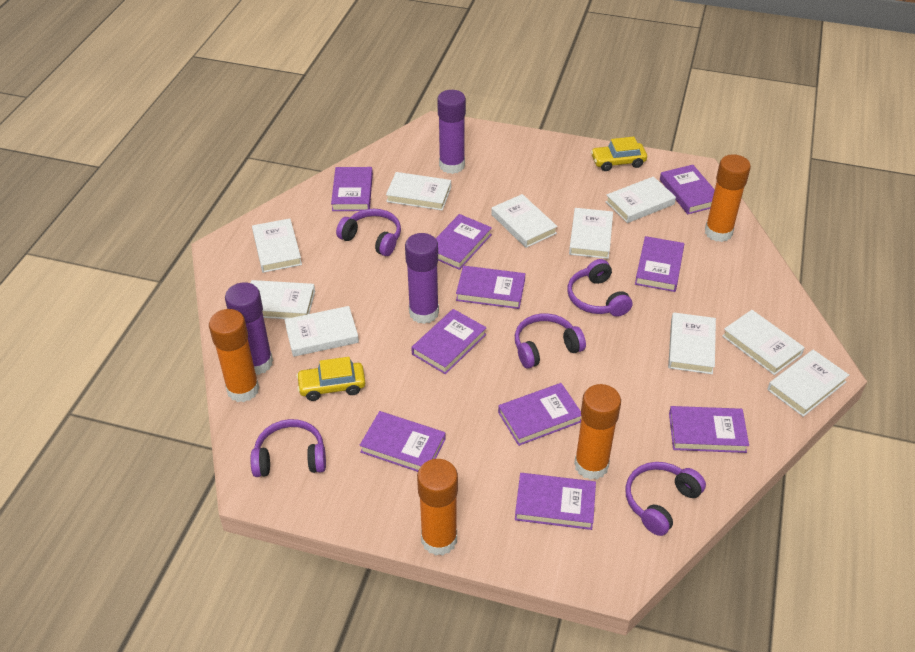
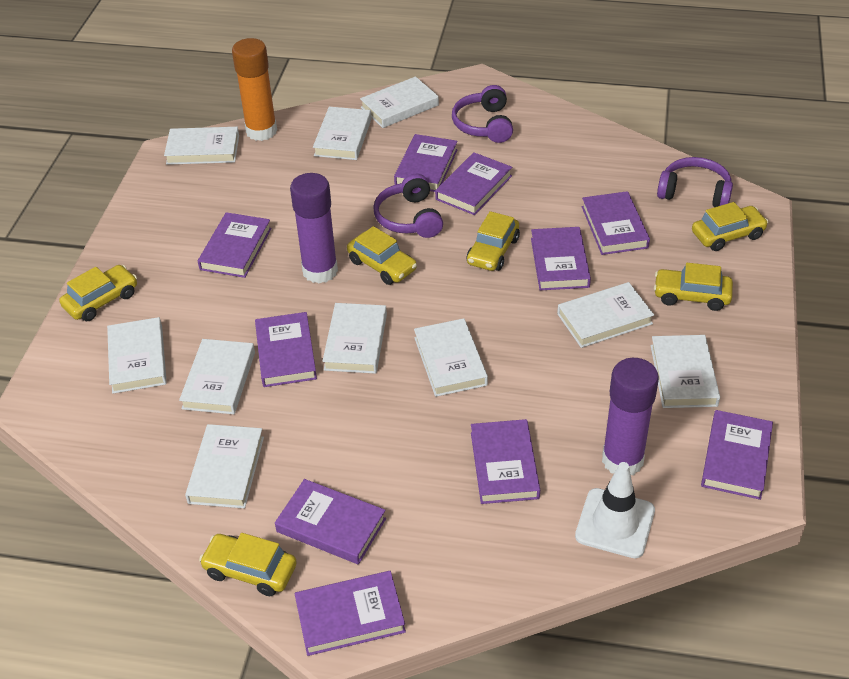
orange glue stick: 4 -> 1
purple glue stick: 3 -> 2
purple headphones: 5 -> 3
white traffic cone: 0 -> 1
yellow car: 2 -> 6

